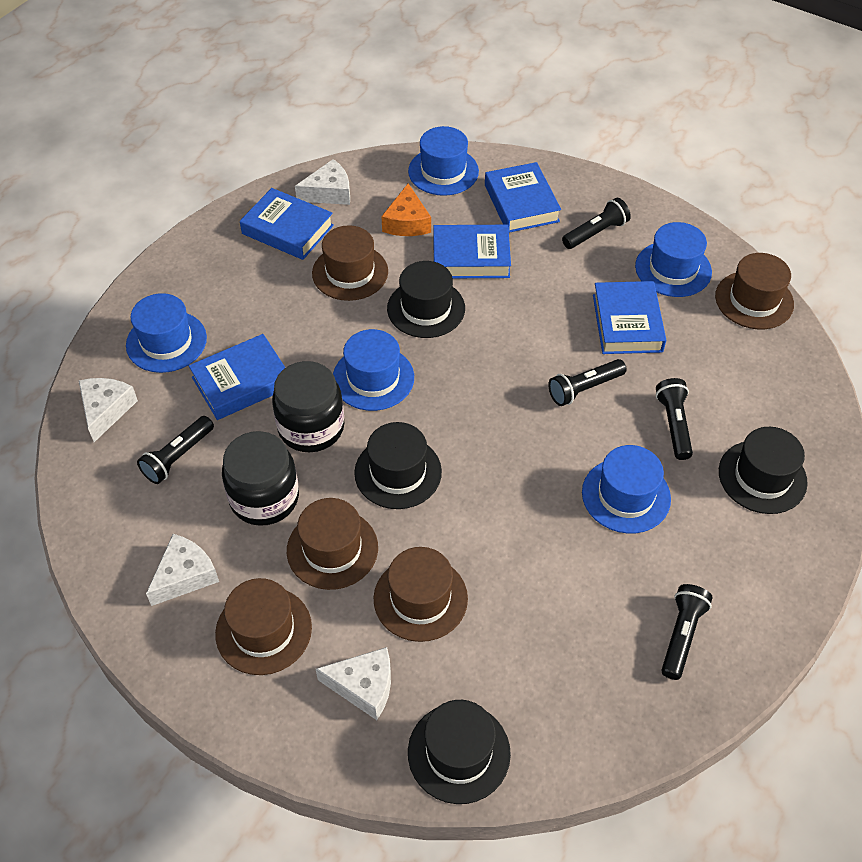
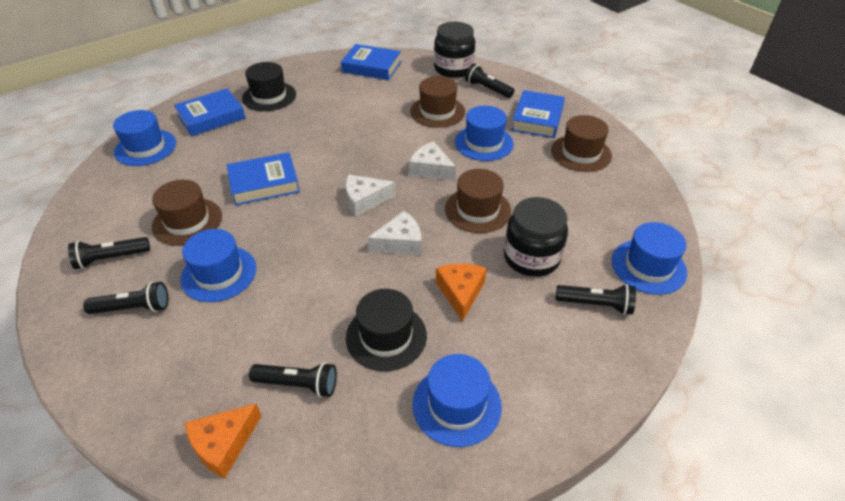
black hat: 4 -> 2
blue book: 5 -> 4
brown hat: 5 -> 4
orange cheese: 1 -> 2
white cheese: 4 -> 3

